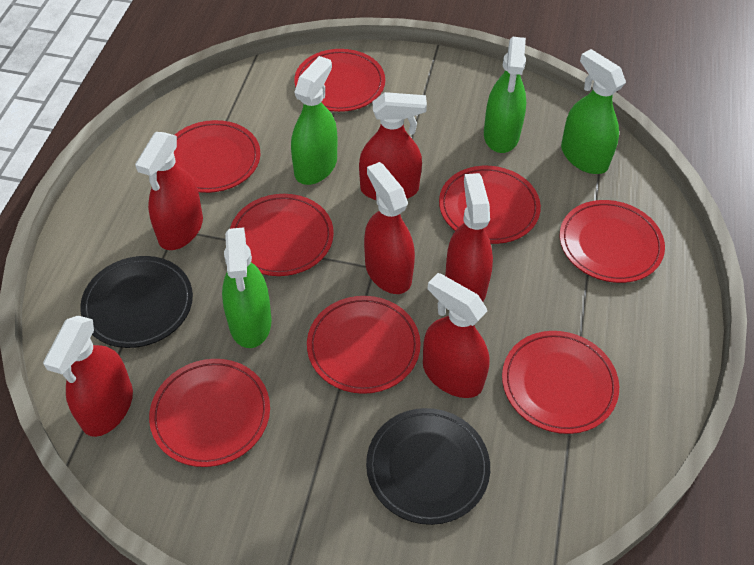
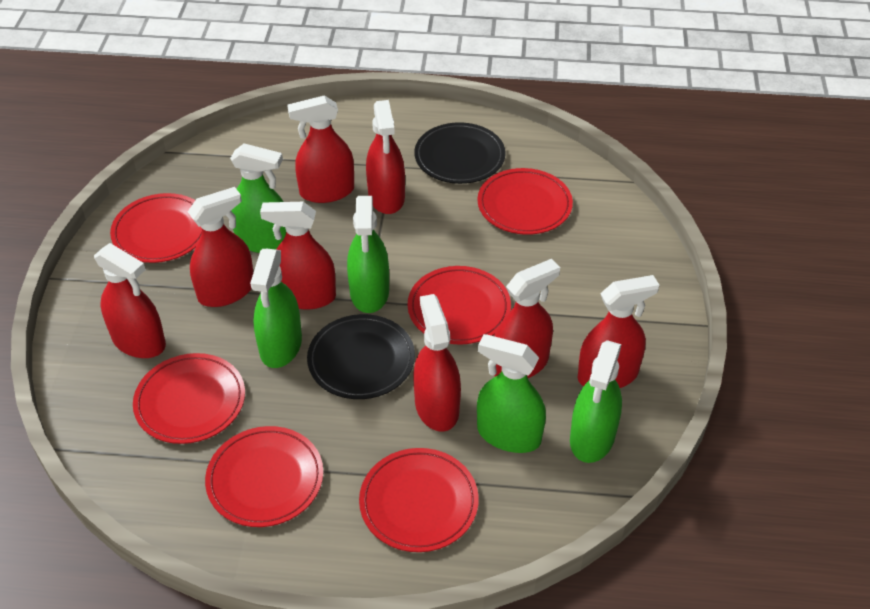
green spray bottle: 4 -> 5
red plate: 8 -> 6
red spray bottle: 6 -> 8

